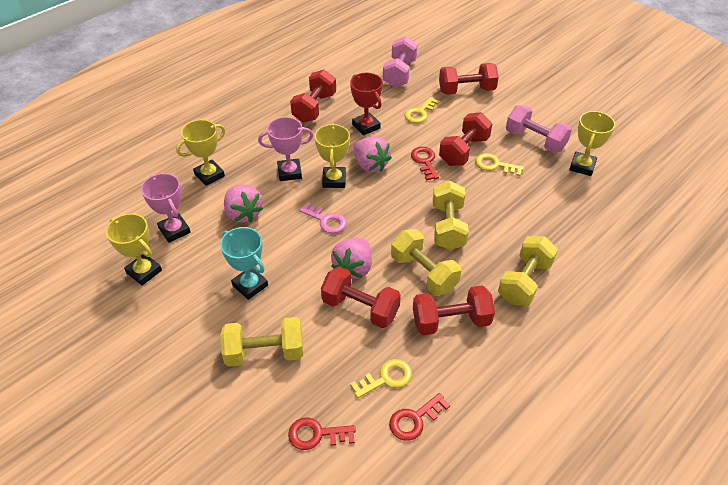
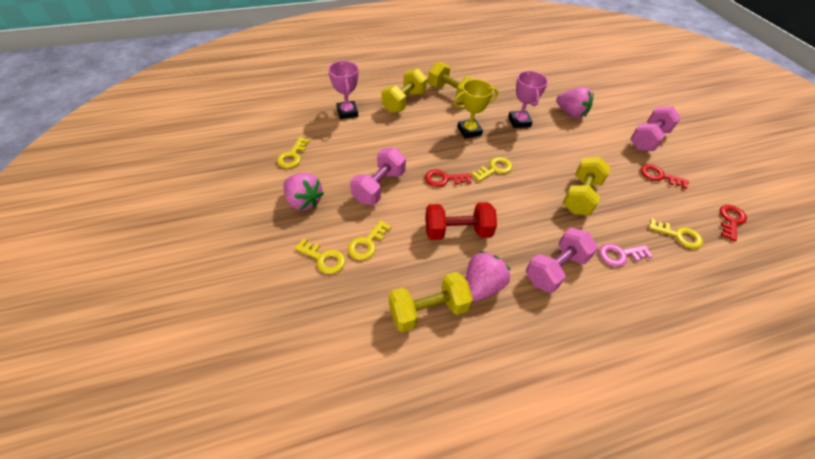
pink dumbbell: 2 -> 3
red dumbbell: 5 -> 1
red trophy: 1 -> 0
turquoise trophy: 1 -> 0
yellow key: 3 -> 5
yellow trophy: 4 -> 1

